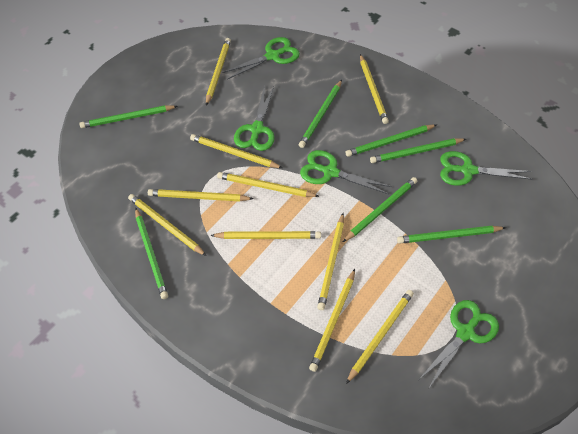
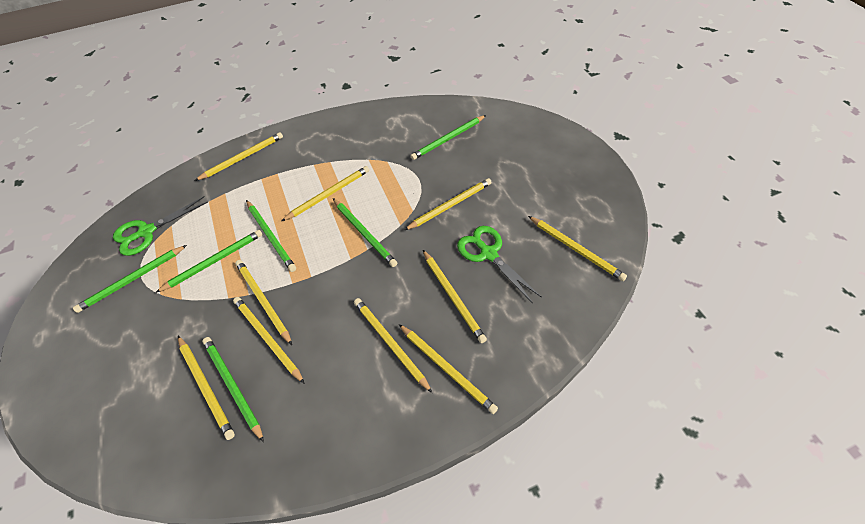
green pencil: 7 -> 6
green scissors: 5 -> 2

